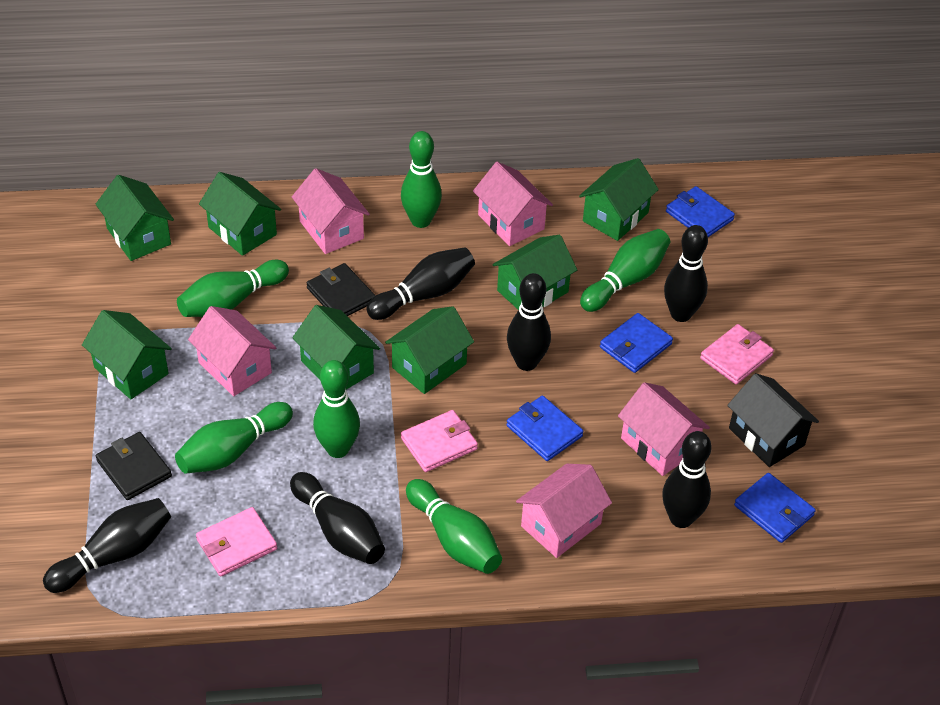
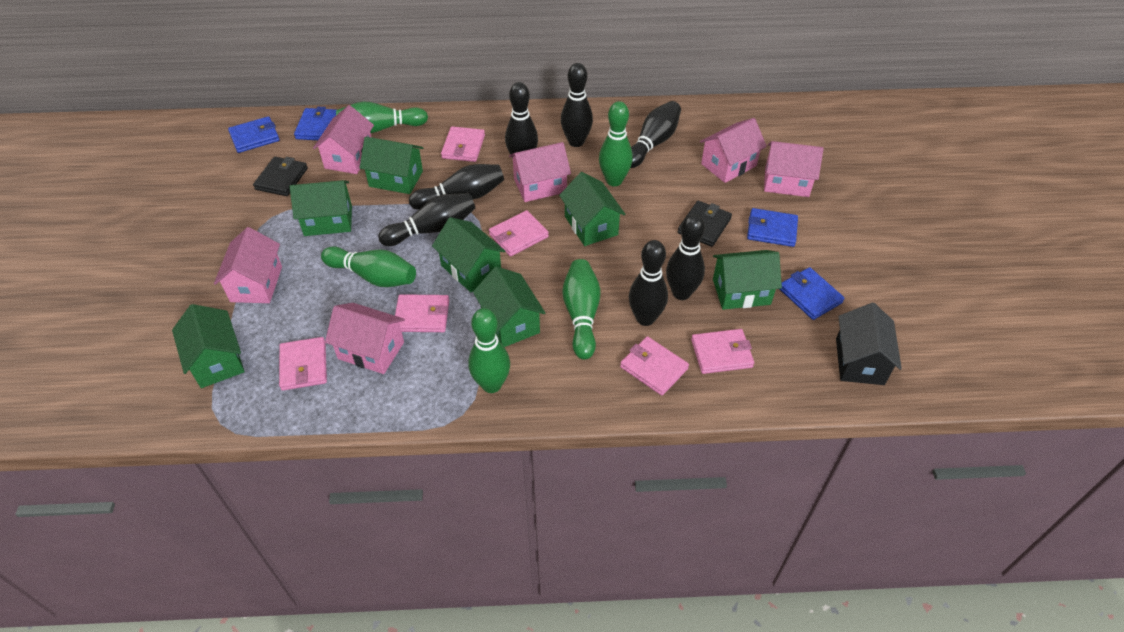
black bowling pin: 6 -> 7
green bowling pin: 6 -> 5
pink house: 5 -> 6
pink wallet: 3 -> 6

